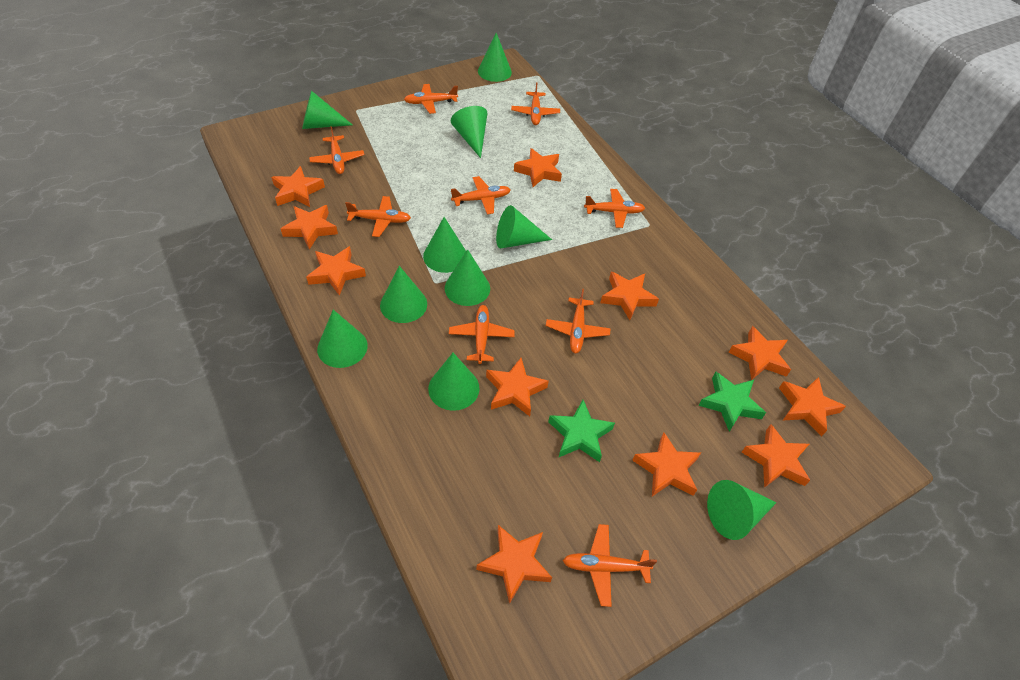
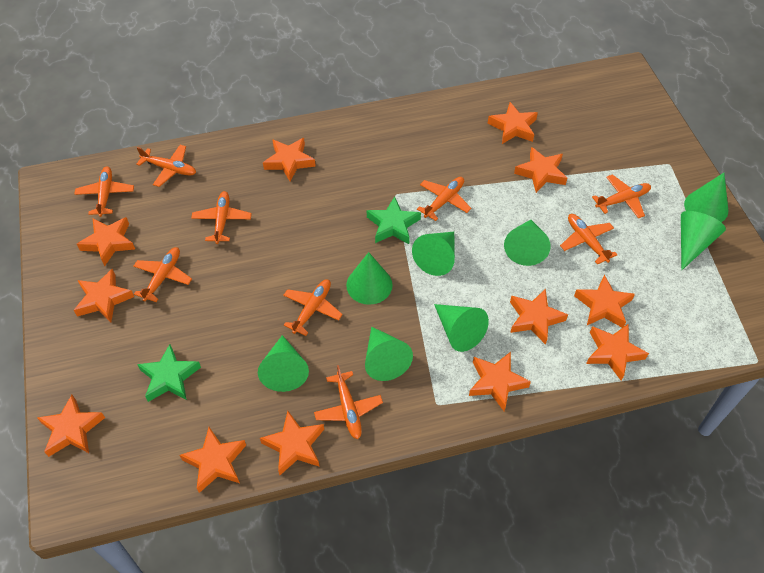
green cone: 10 -> 8
orange star: 11 -> 12

